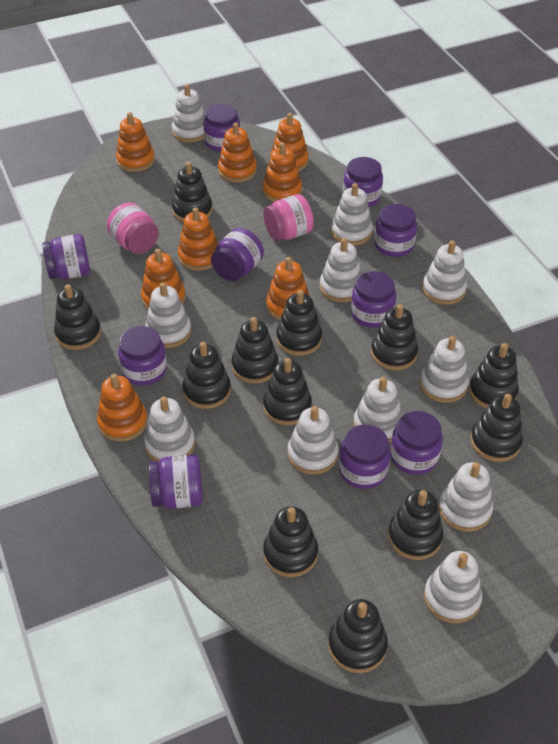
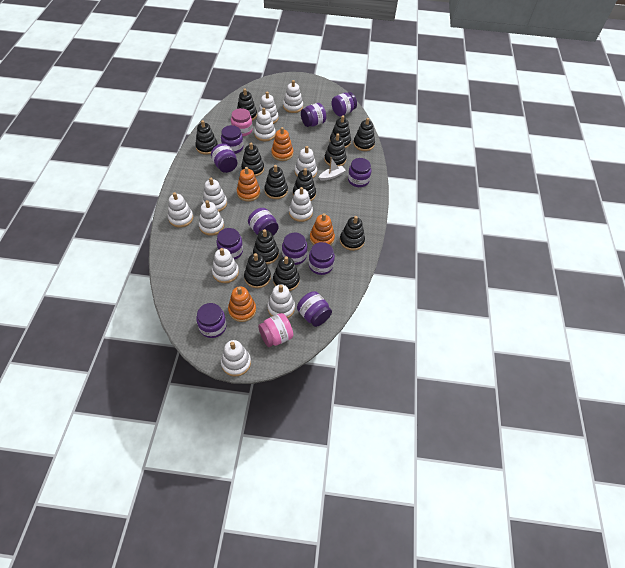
orange stacking toy: 8 -> 4
purple jar: 10 -> 11
white boat: 0 -> 1

